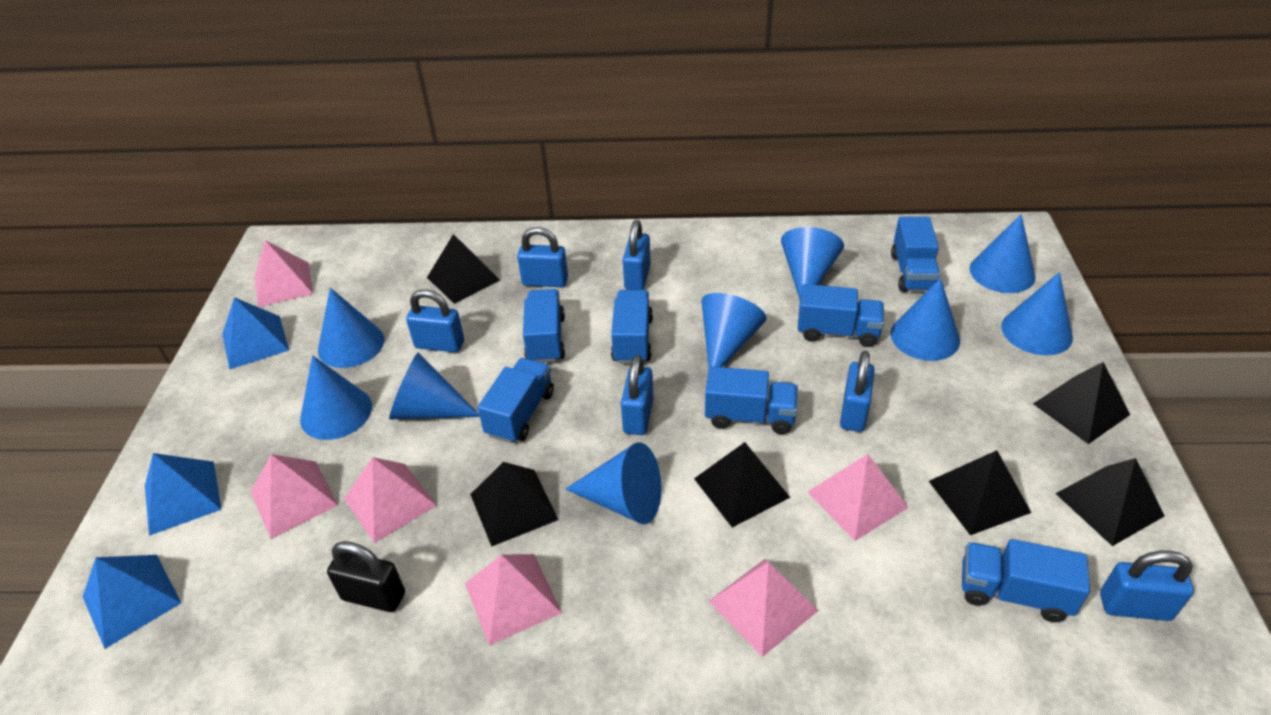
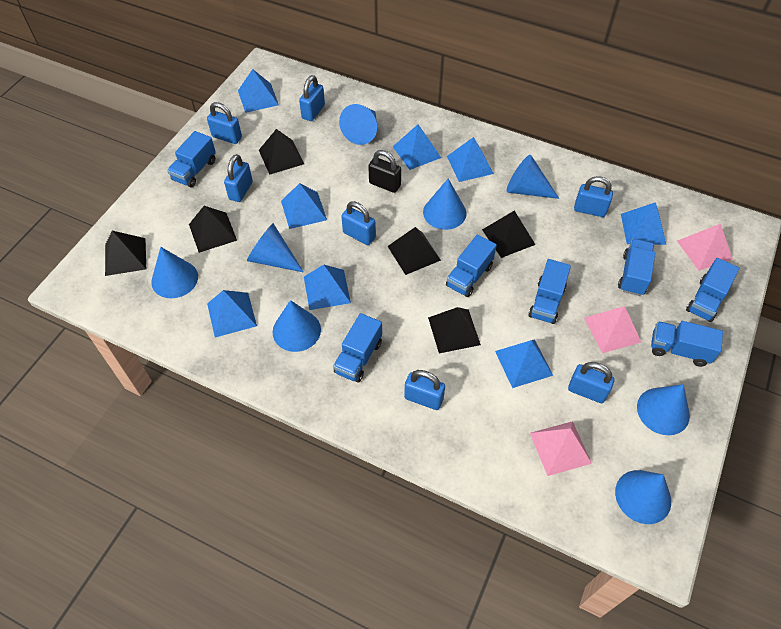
blue cone: 9 -> 8
blue padlock: 6 -> 7
blue pyramid: 3 -> 8
pink pyramid: 6 -> 3

